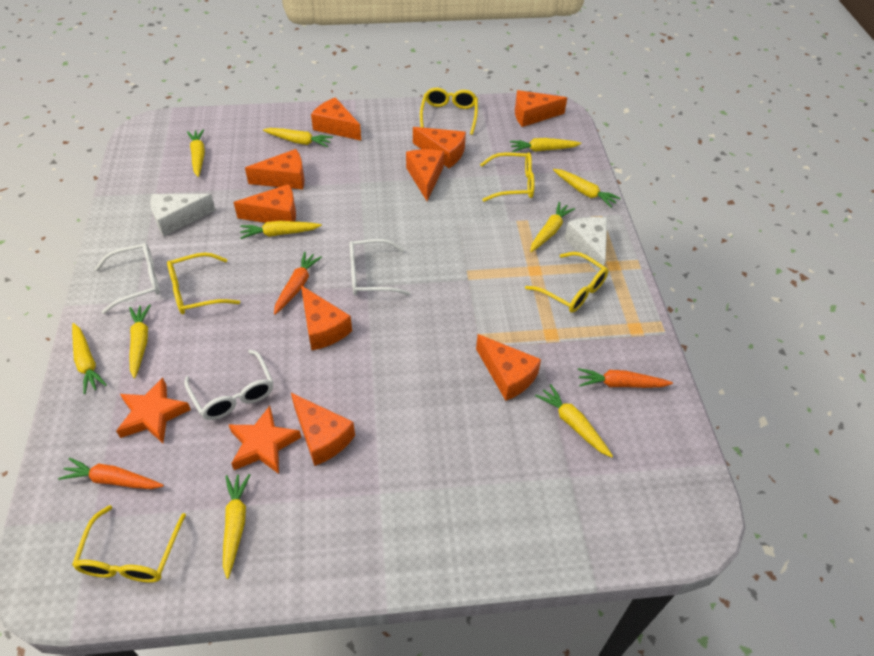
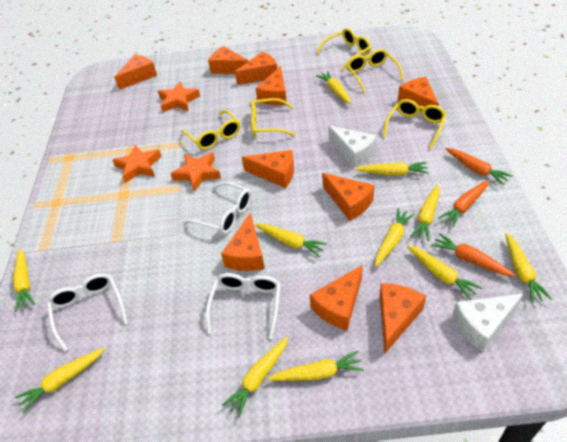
orange cheese: 9 -> 10
orange star: 2 -> 3
yellow carrot: 10 -> 11

